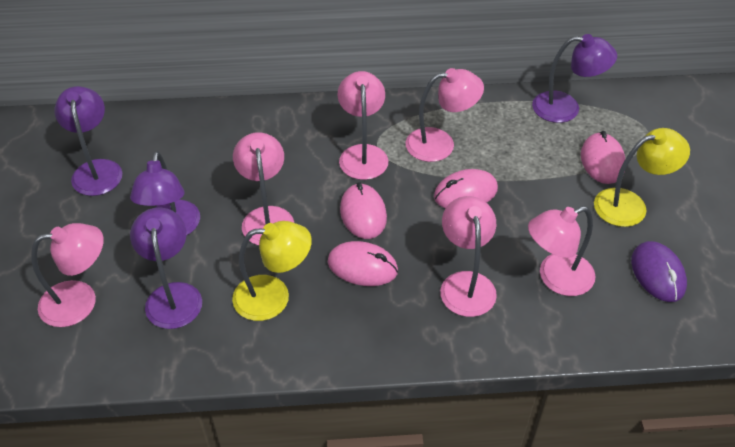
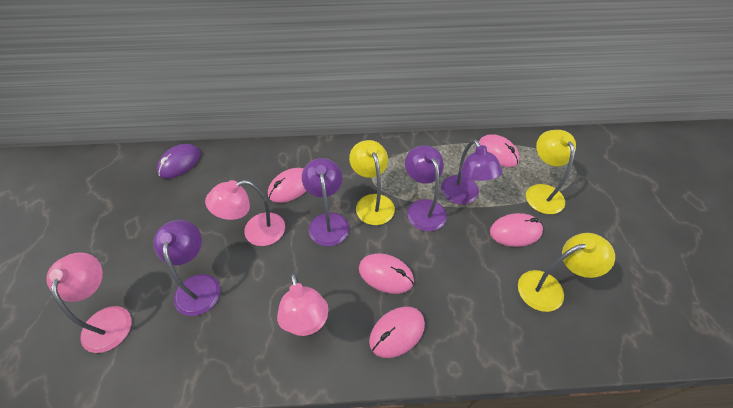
pink lamp: 6 -> 3
pink mouse: 4 -> 5
yellow lamp: 2 -> 3

